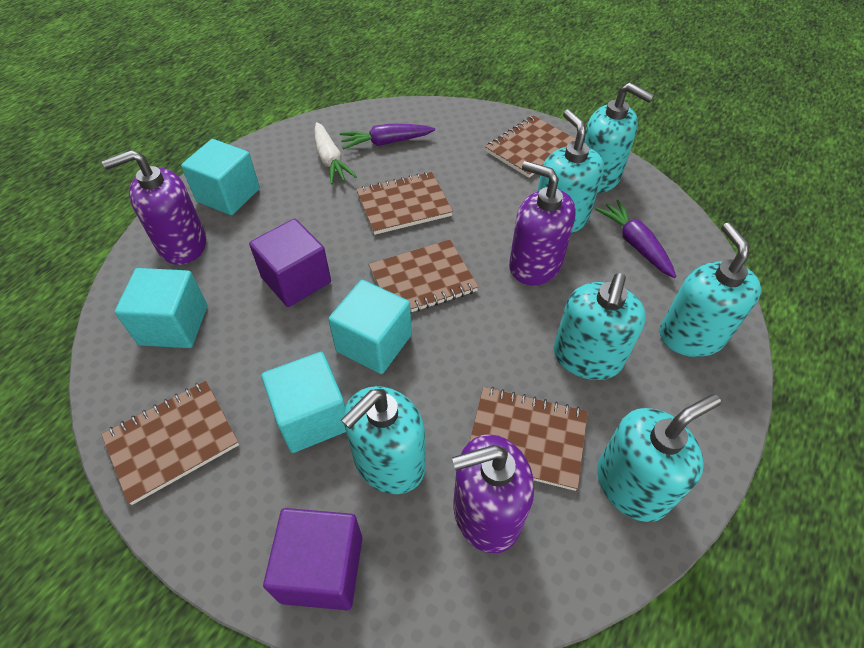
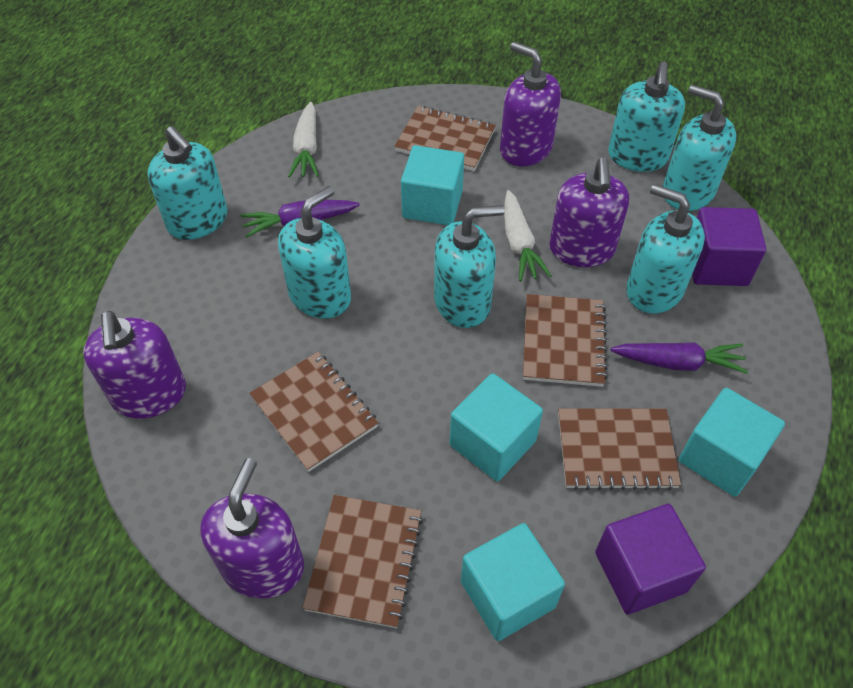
purple soap dispenser: 3 -> 4
white carrot: 1 -> 2

